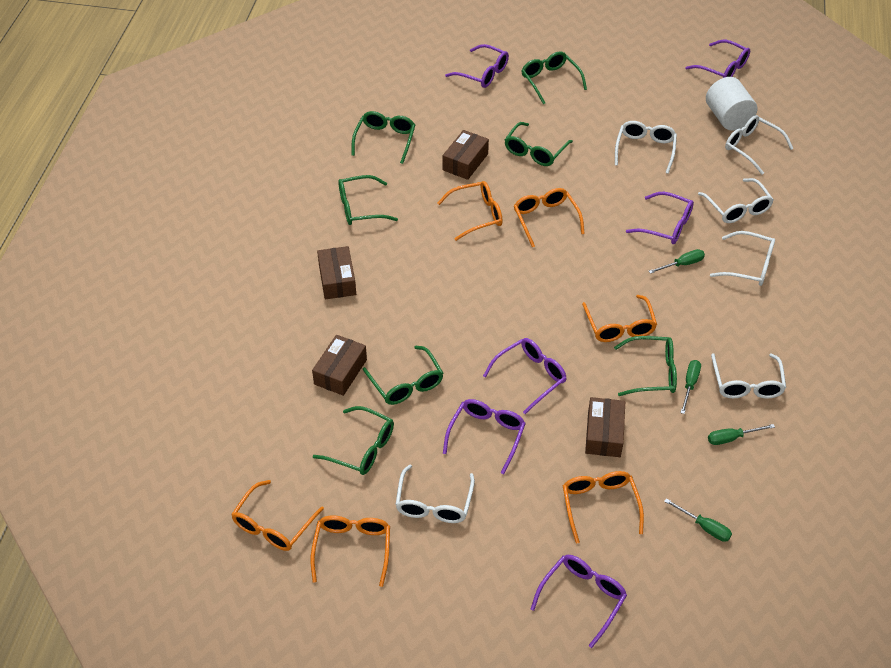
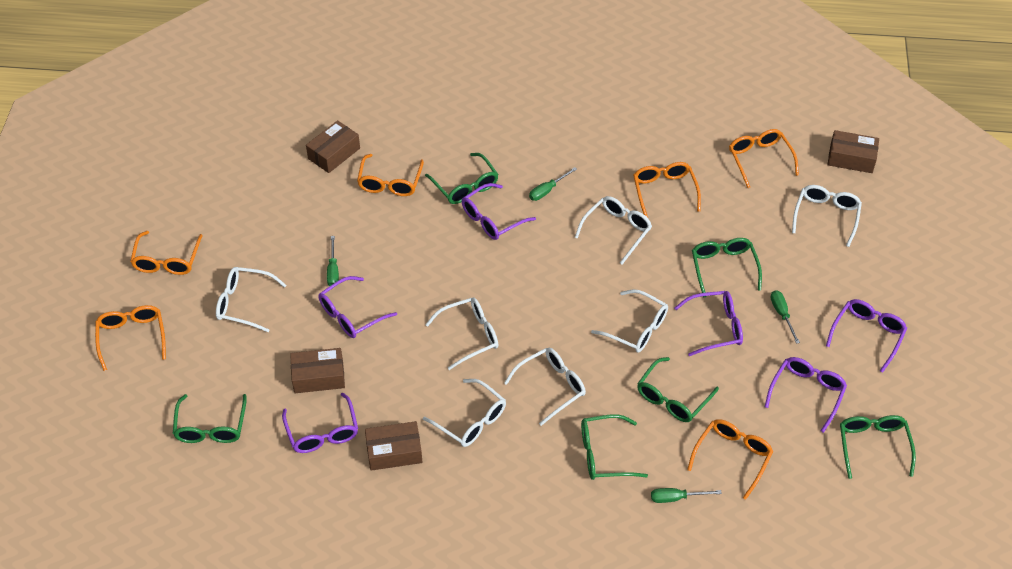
green glasses: 7 -> 6
white cylinder: 1 -> 0
white glasses: 6 -> 7

